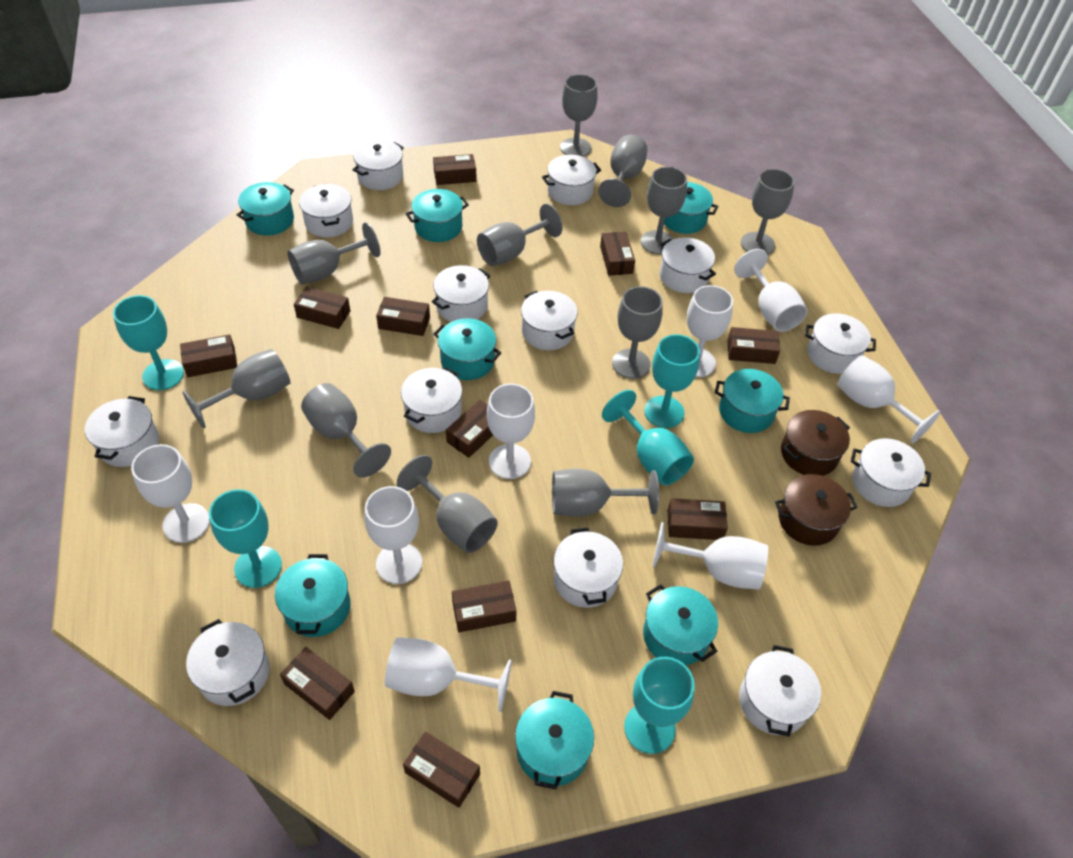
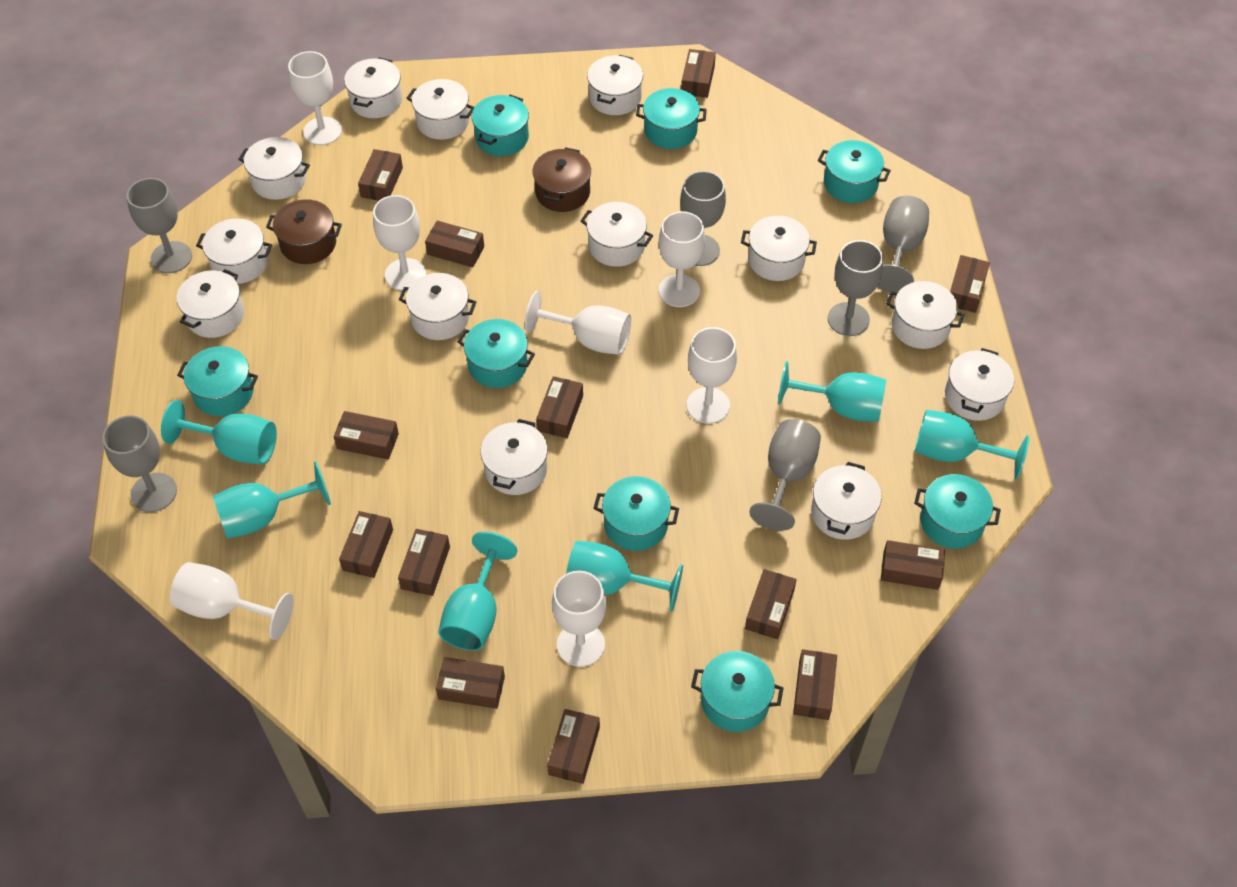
brown box: 11 -> 13
grey goblet: 11 -> 6
turquoise goblet: 5 -> 6
white goblet: 8 -> 7

